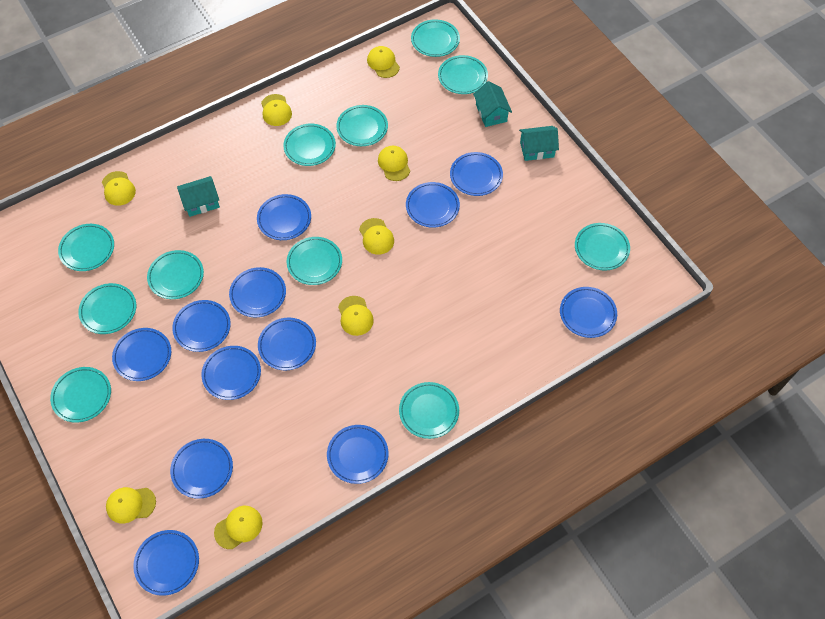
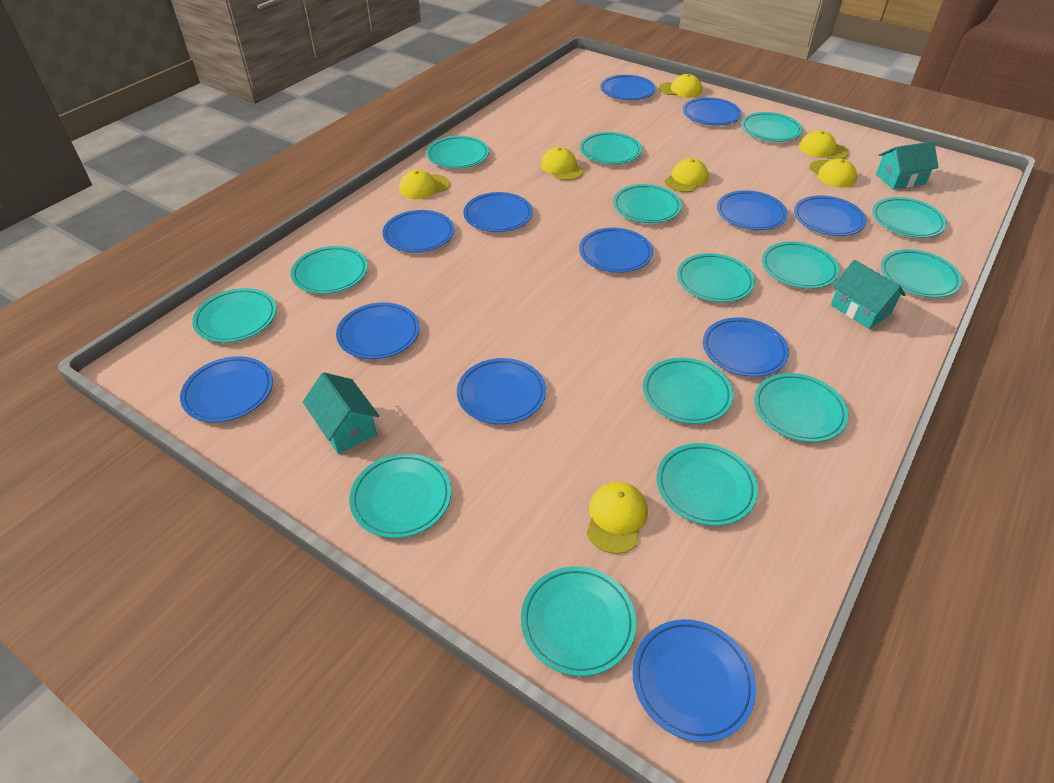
turquoise plate: 11 -> 15
yellow cap: 8 -> 7

